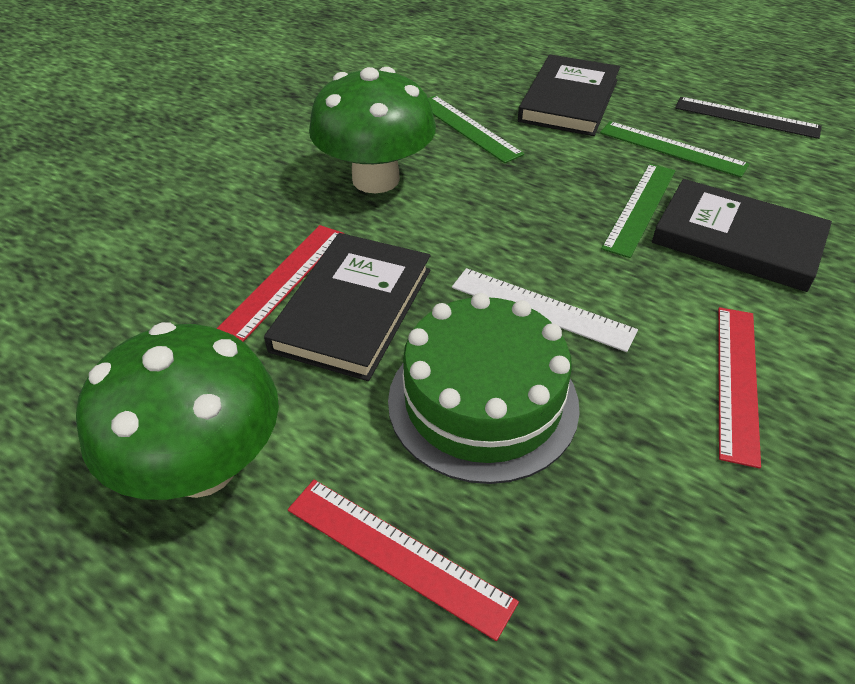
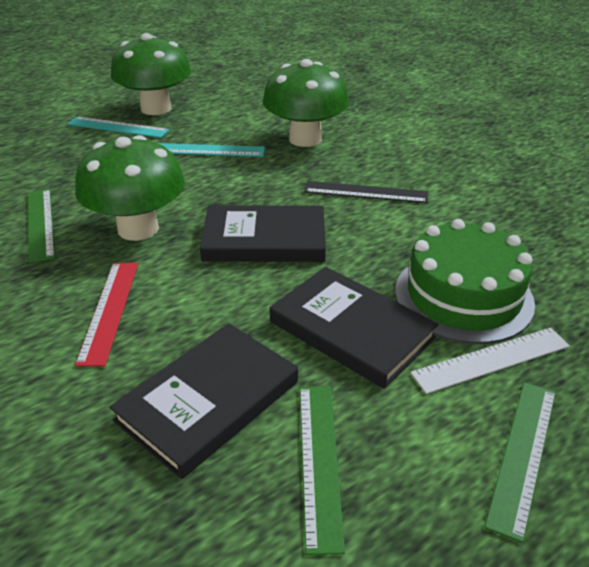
green mushroom: 2 -> 3
red ruler: 3 -> 1
turquoise ruler: 0 -> 2

